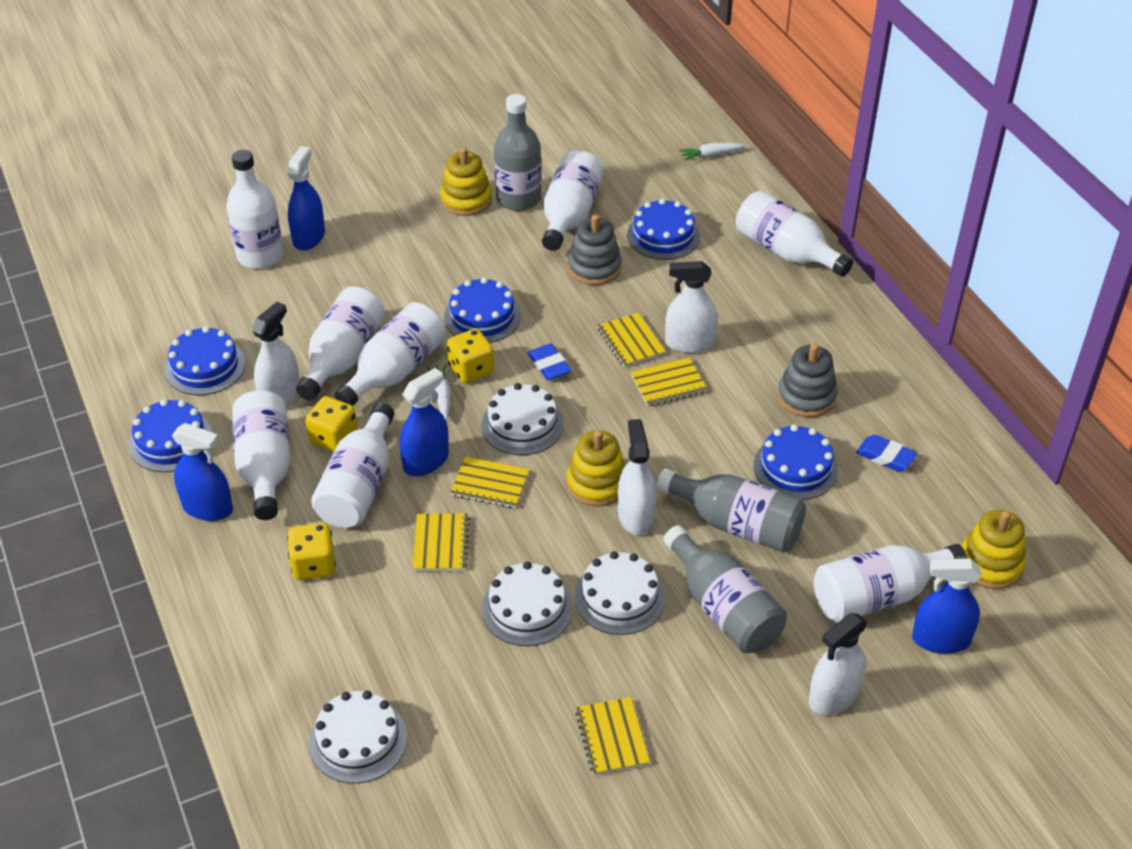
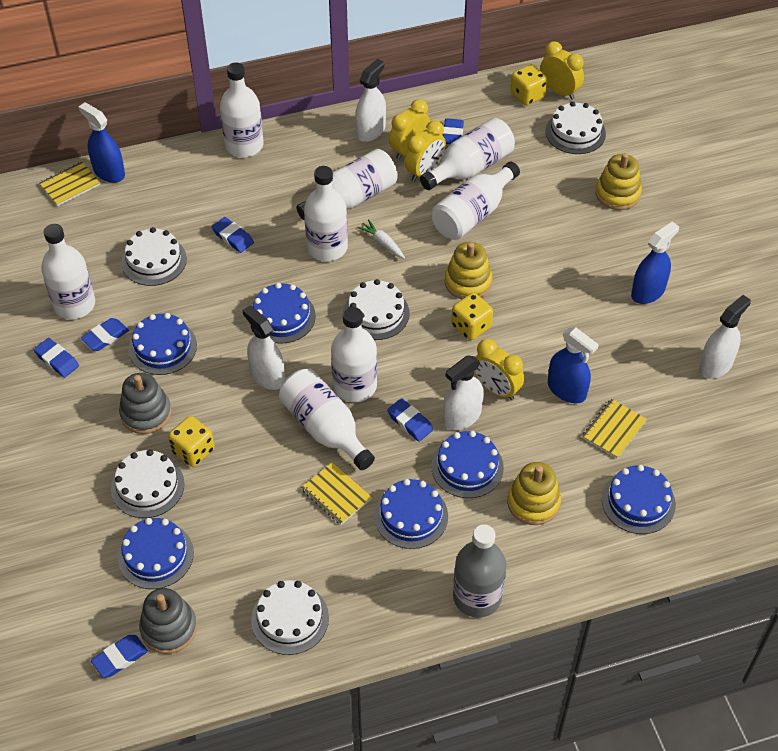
blue cake: 5 -> 6
blue eraser: 2 -> 6
blue spray bottle: 4 -> 3
grey bottle: 3 -> 1
white cake: 4 -> 5
white carrot: 2 -> 1
yellow clock: 0 -> 4
yellow notebook: 5 -> 3

